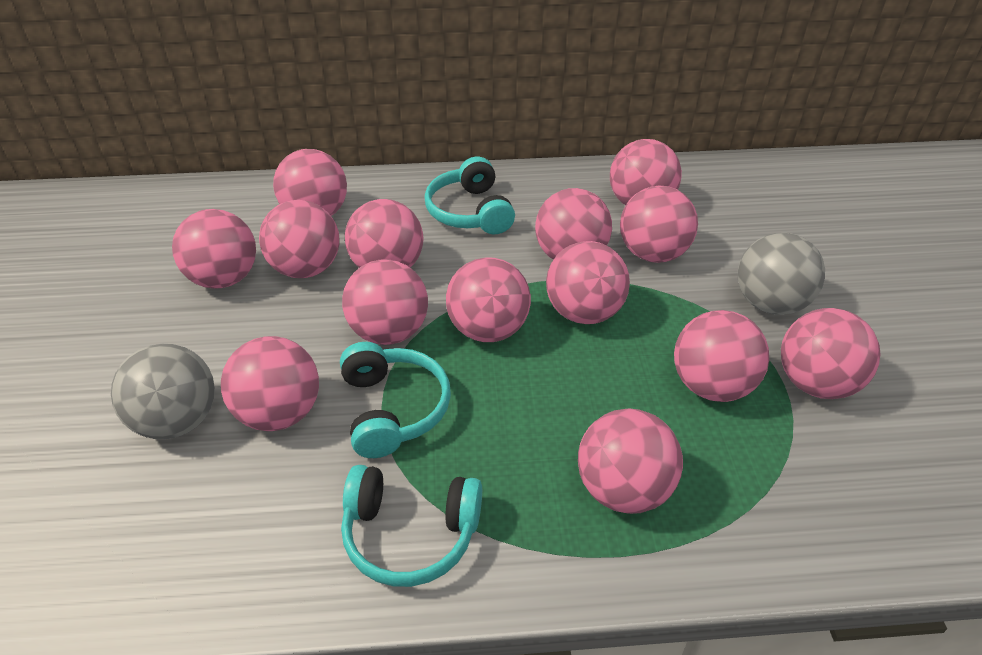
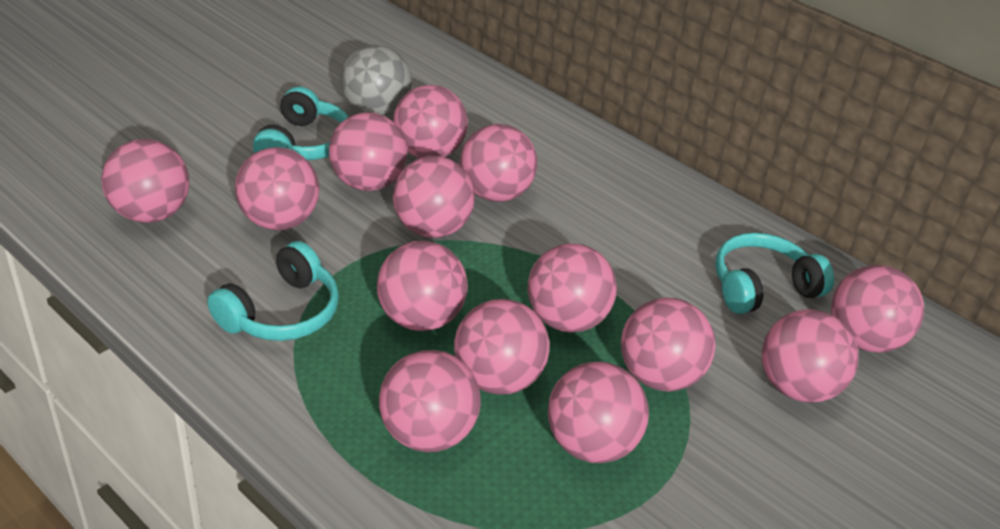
grey ball: 2 -> 1

